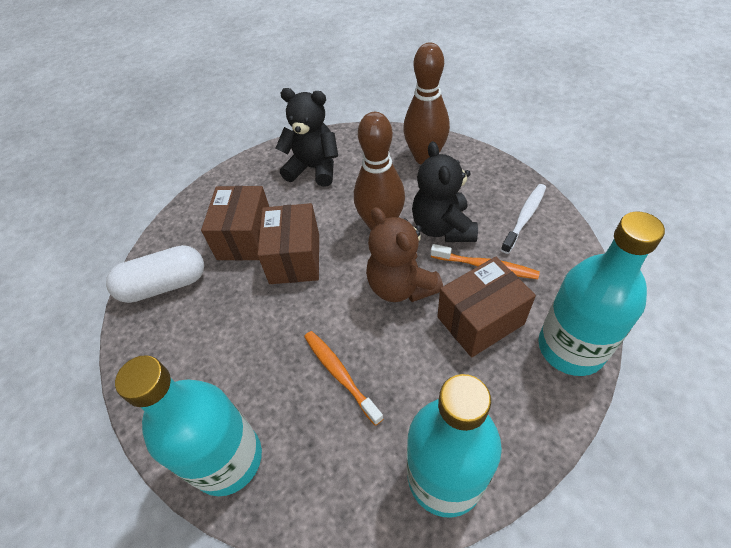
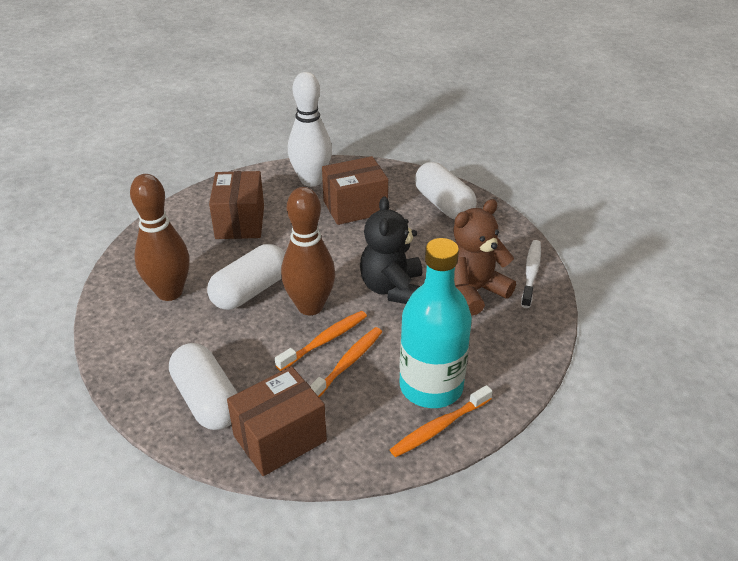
black teddy bear: 2 -> 1
orange toothbrush: 2 -> 3
turquoise bottle: 3 -> 1
white bowling pin: 0 -> 1
white capsule: 1 -> 3

